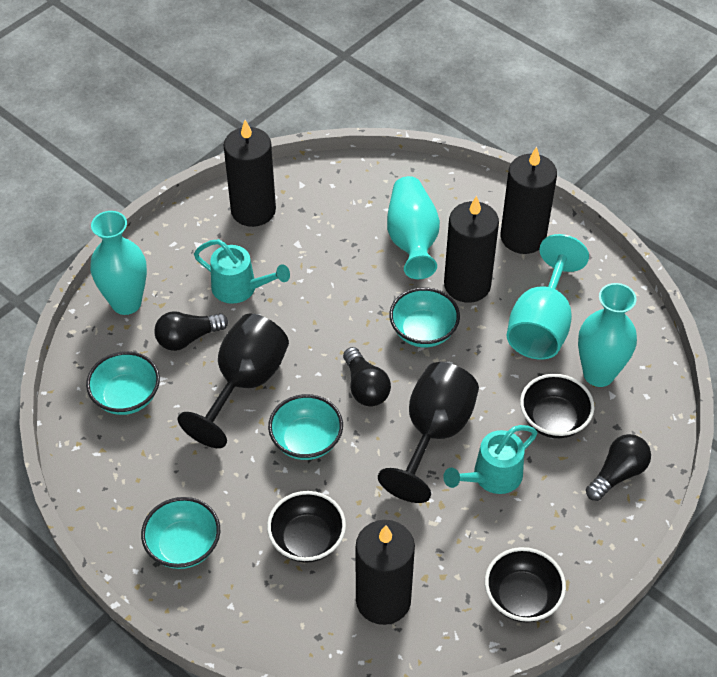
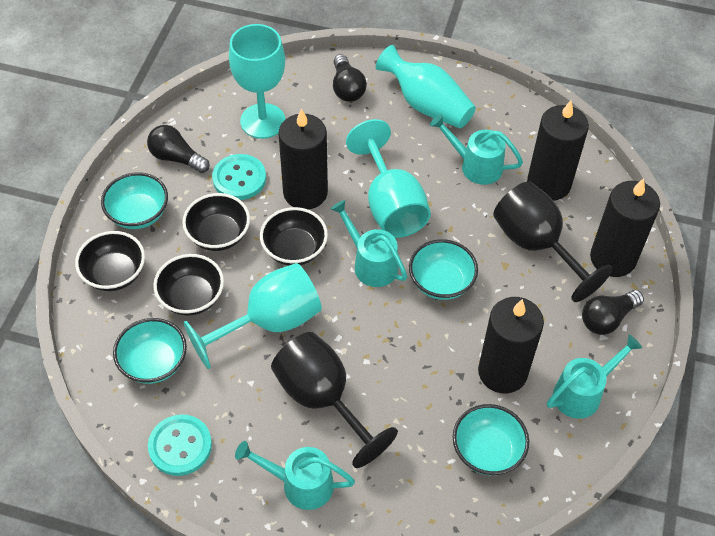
black bowl: 3 -> 4
turquoise button: 0 -> 2
turquoise goblet: 1 -> 3
turquoise vase: 3 -> 1
turquoise watering can: 2 -> 4

